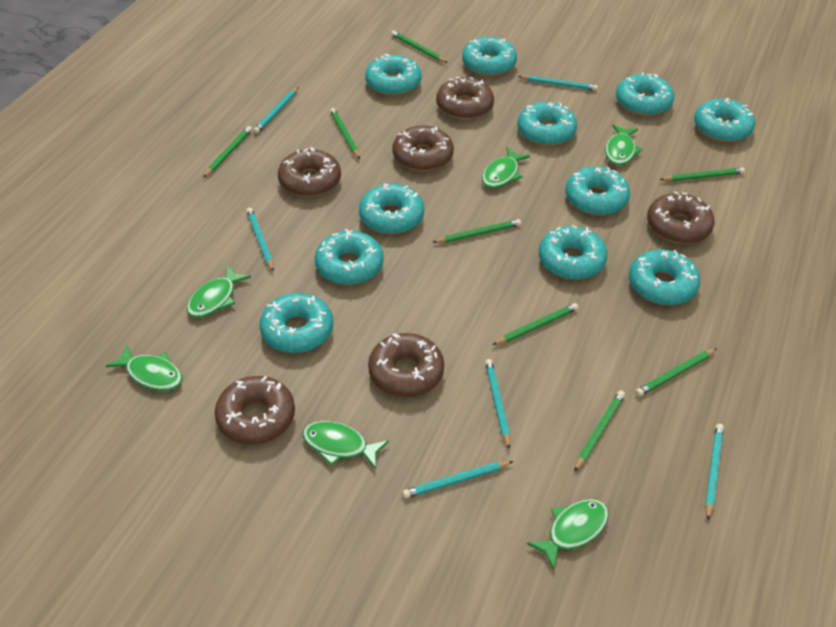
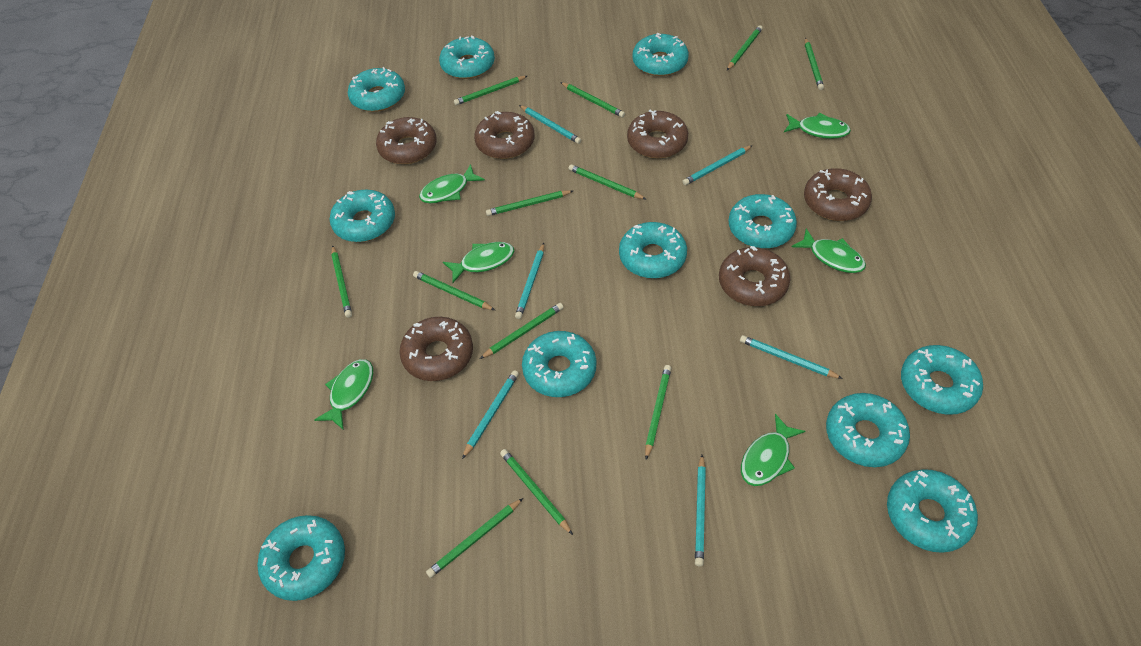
green pencil: 8 -> 12

